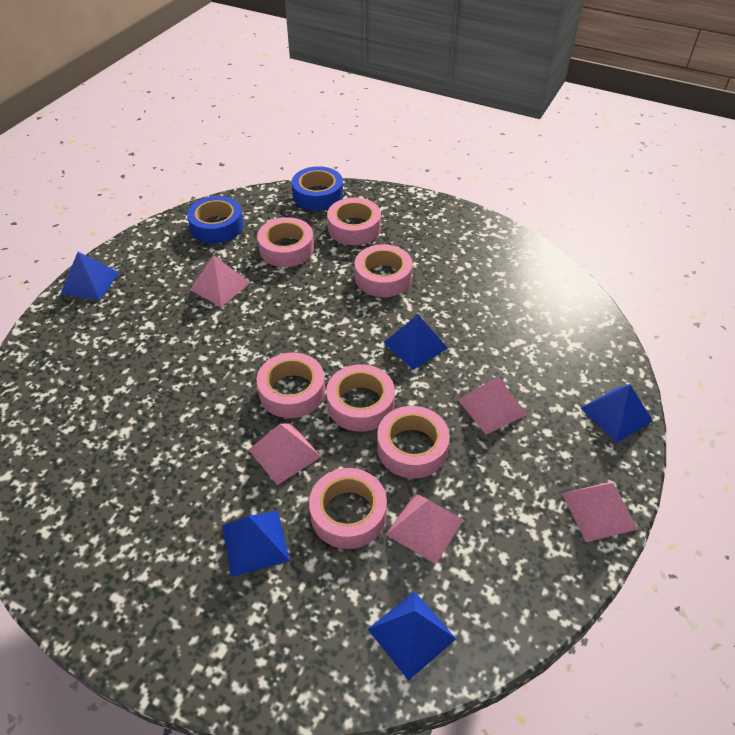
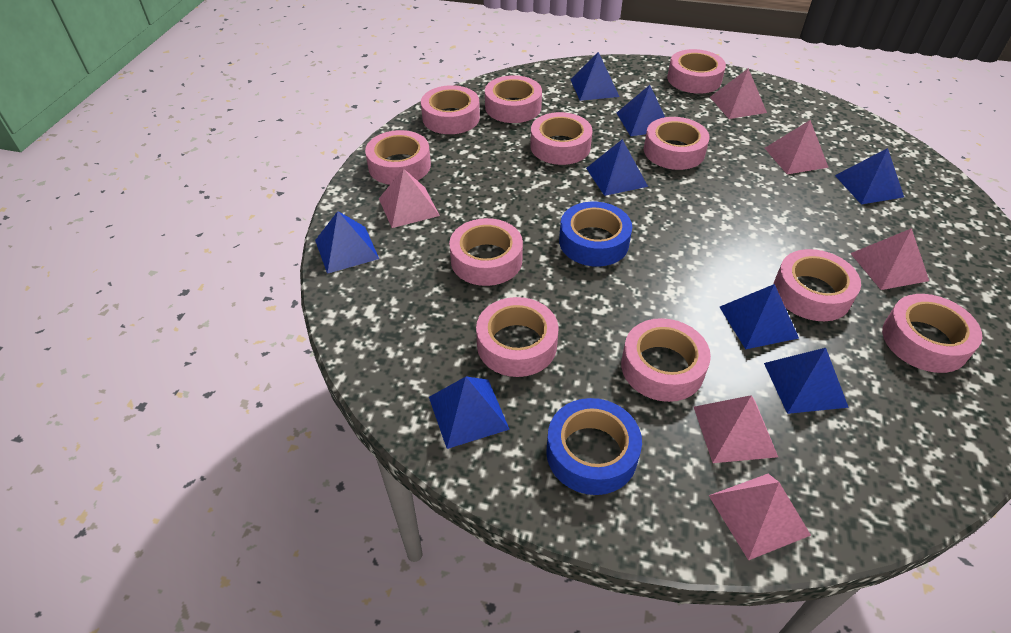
blue pyramid: 5 -> 8
pink pyramid: 5 -> 6
pink tape: 7 -> 11

